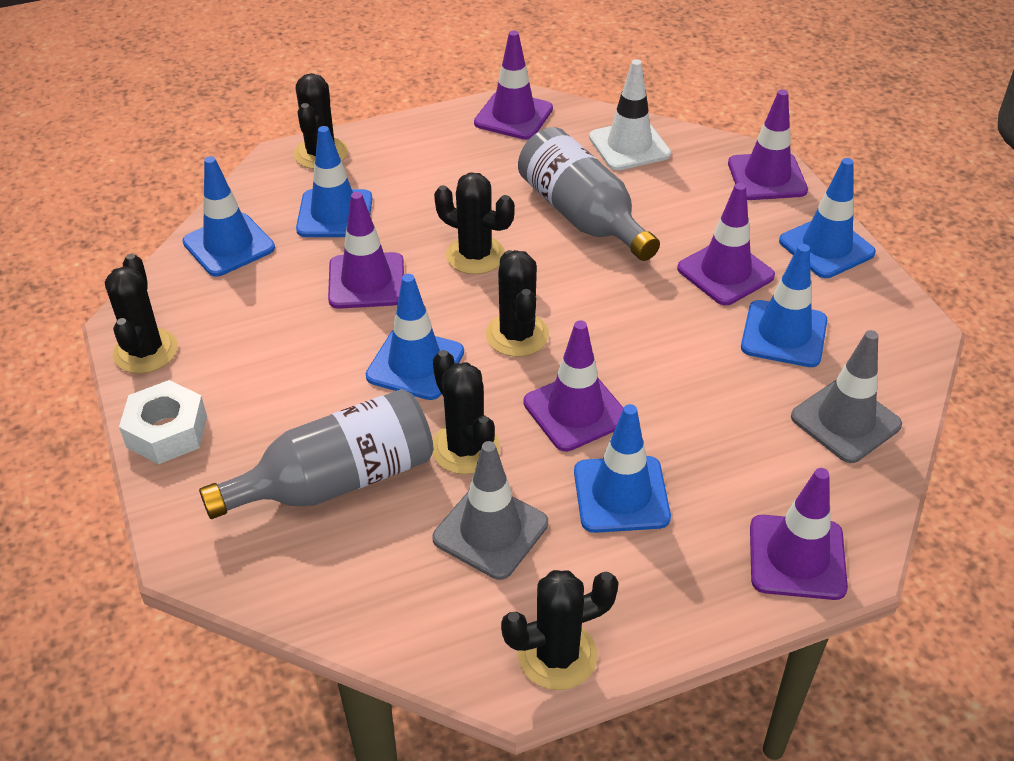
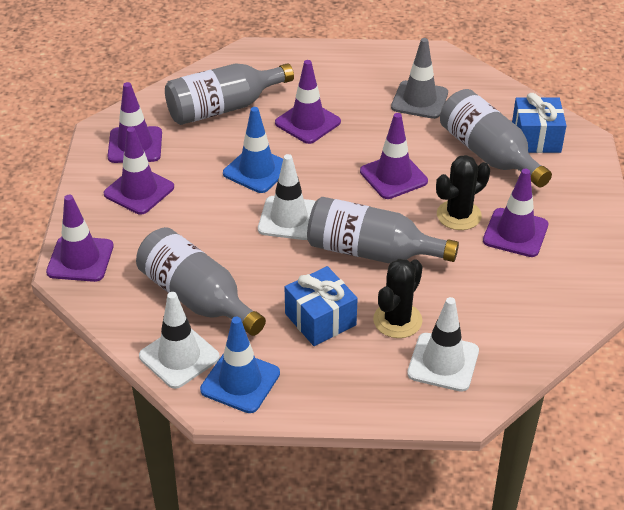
black cactus: 6 -> 2
blue gift: 0 -> 2
blue traffic cone: 6 -> 2
grey bottle: 2 -> 4
grey traffic cone: 2 -> 1
white nut: 1 -> 0
white traffic cone: 1 -> 3

